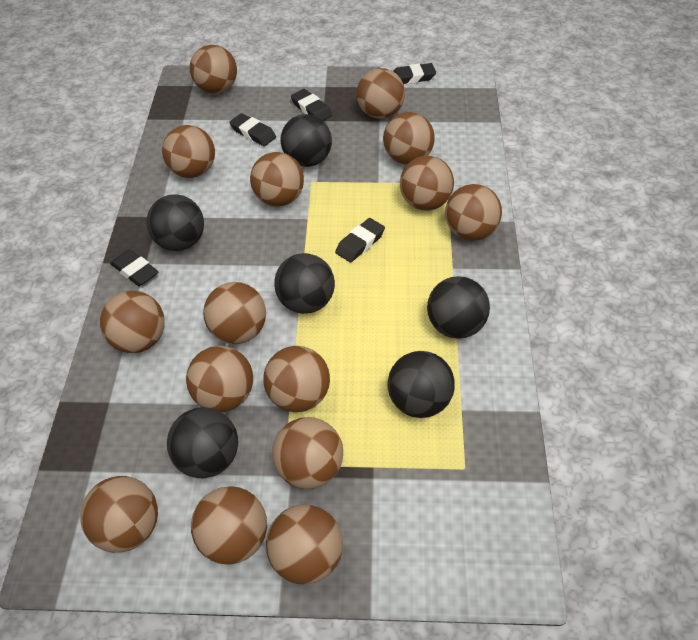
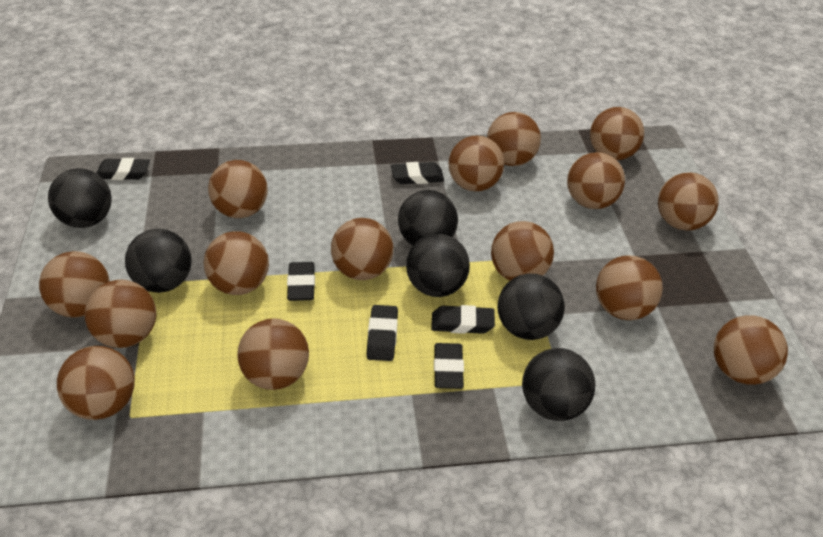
black eraser: 5 -> 6

